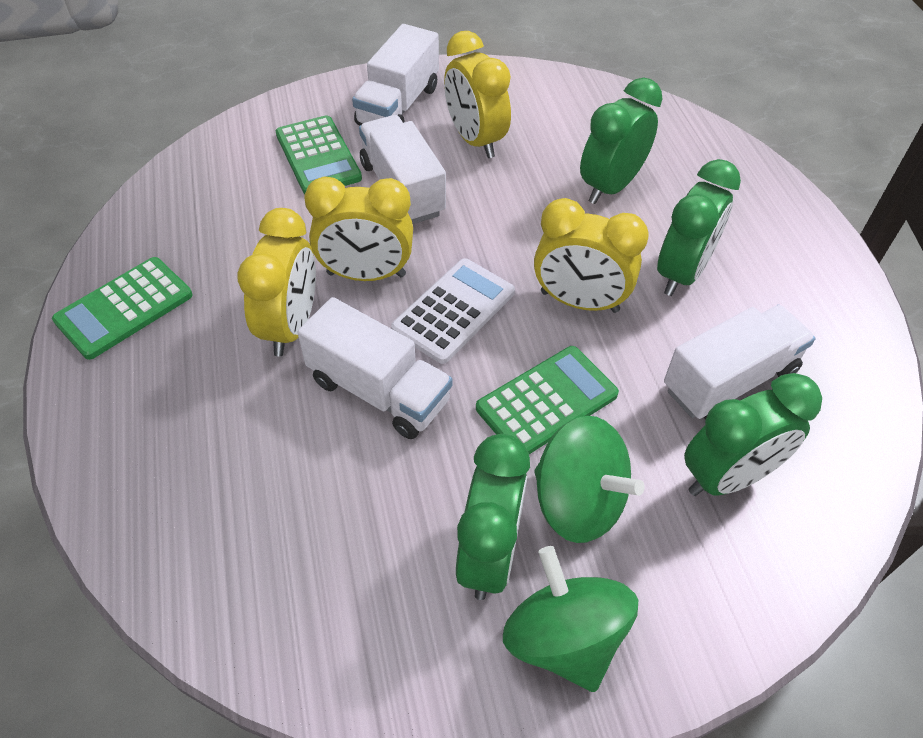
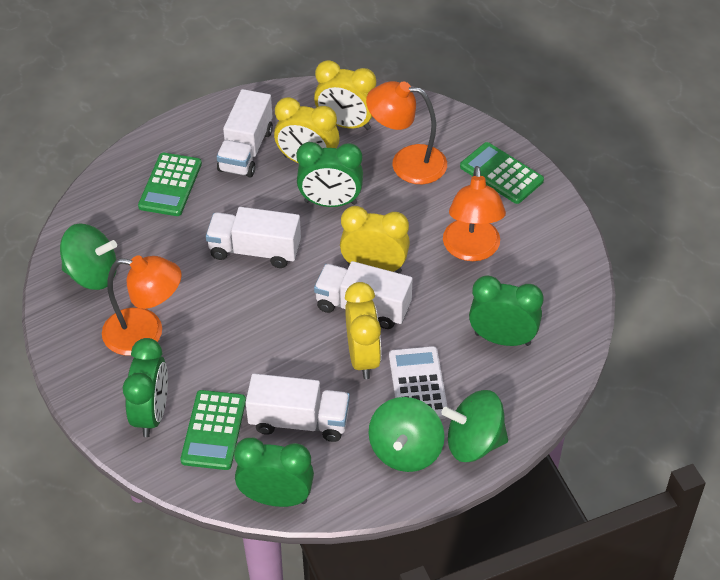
green spinning top: 2 -> 3
orange lamp: 0 -> 3

